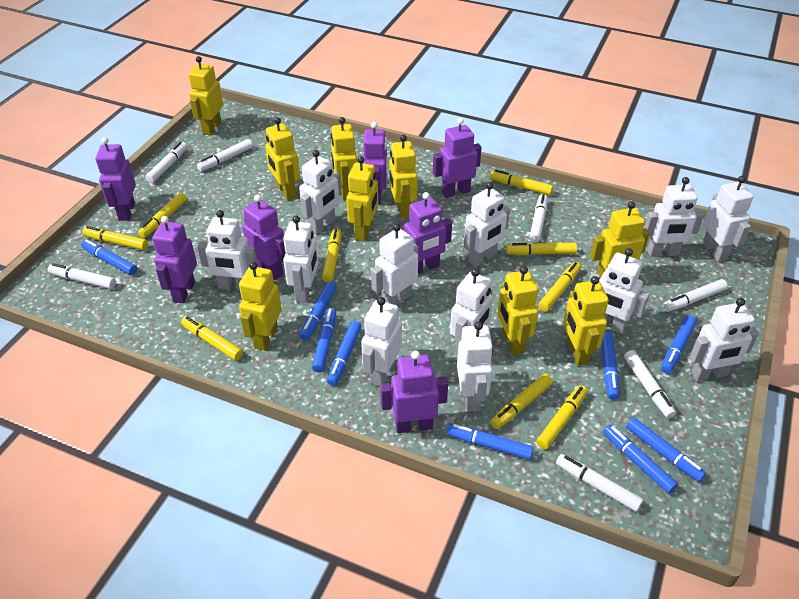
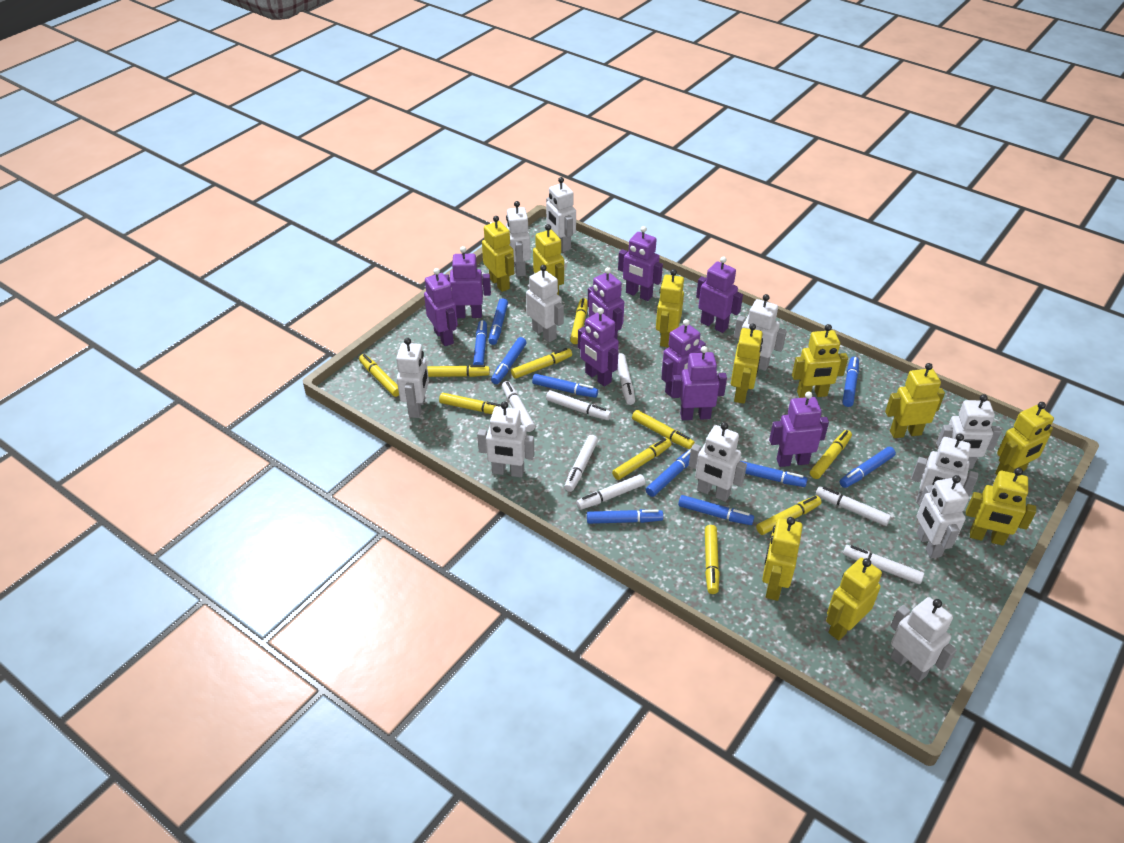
blue marker: 9 -> 10
purple robot: 7 -> 9
white robot: 12 -> 11
yellow marker: 9 -> 10
yellow robot: 9 -> 10

